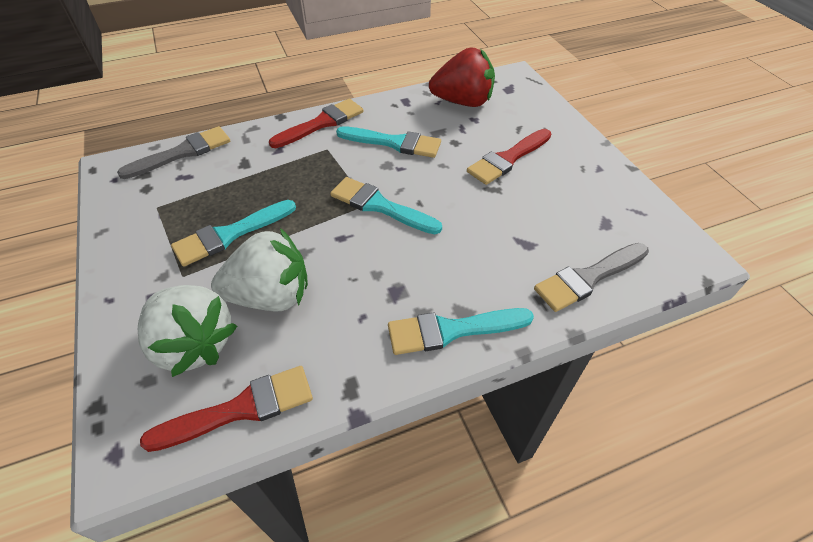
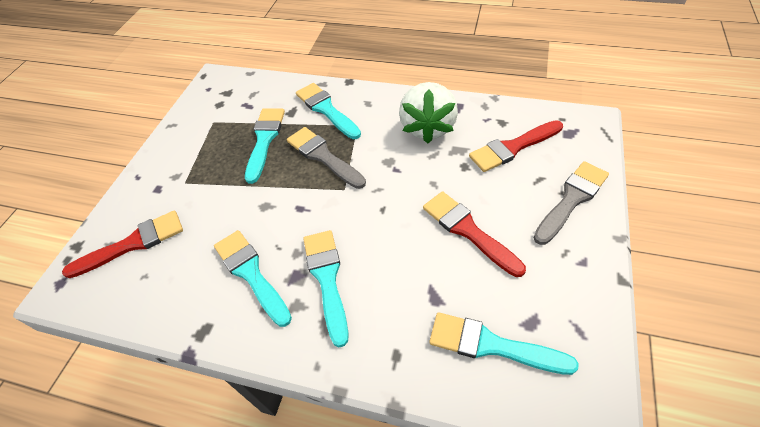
red strawberry: 1 -> 0
turquoise brush: 4 -> 5
white strawberry: 2 -> 1

